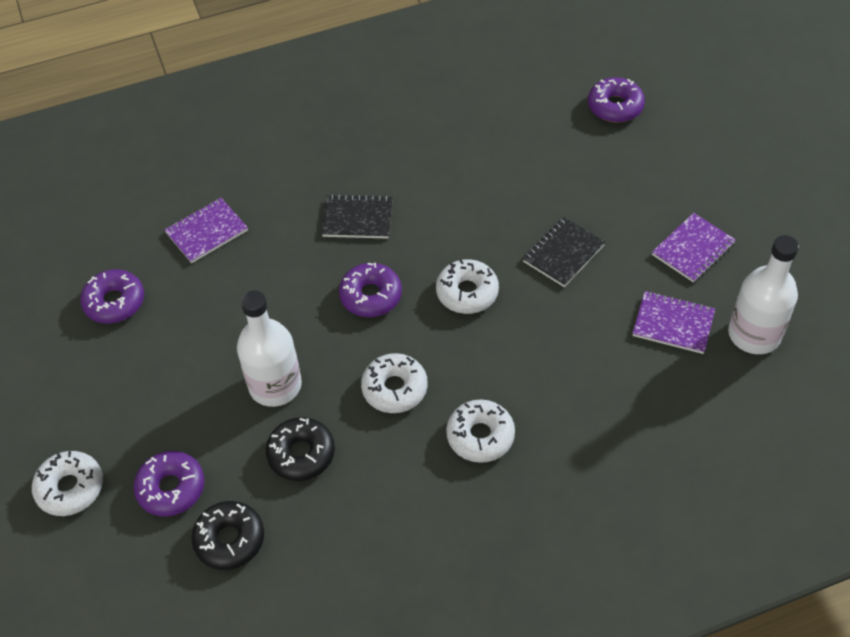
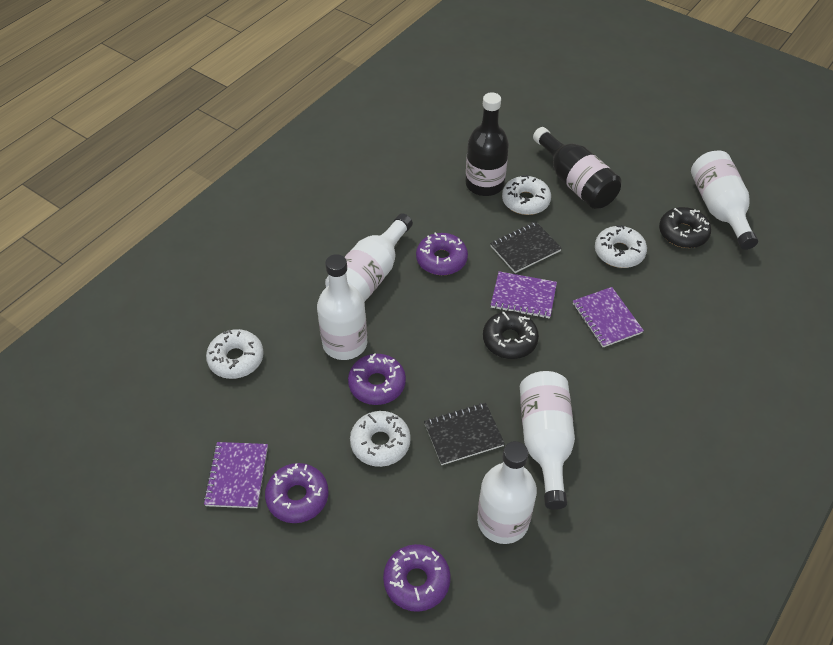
black bottle: 0 -> 2
white bottle: 2 -> 5

